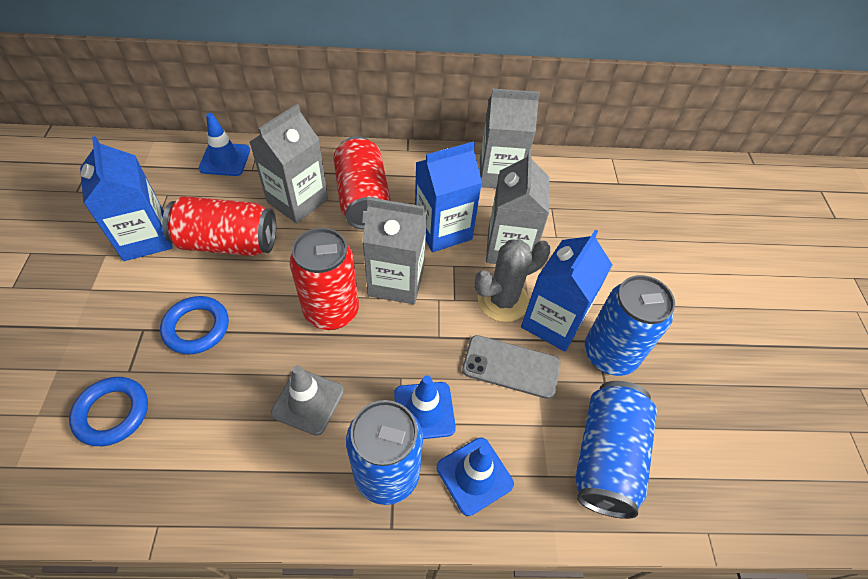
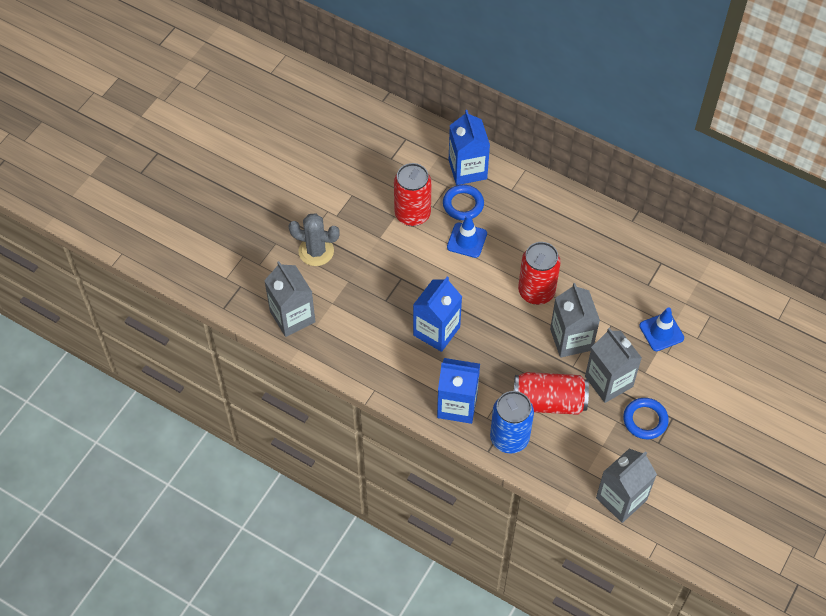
blue can: 3 -> 1
blue traffic cone: 3 -> 2
grey phone: 1 -> 0
grey traffic cone: 1 -> 0

